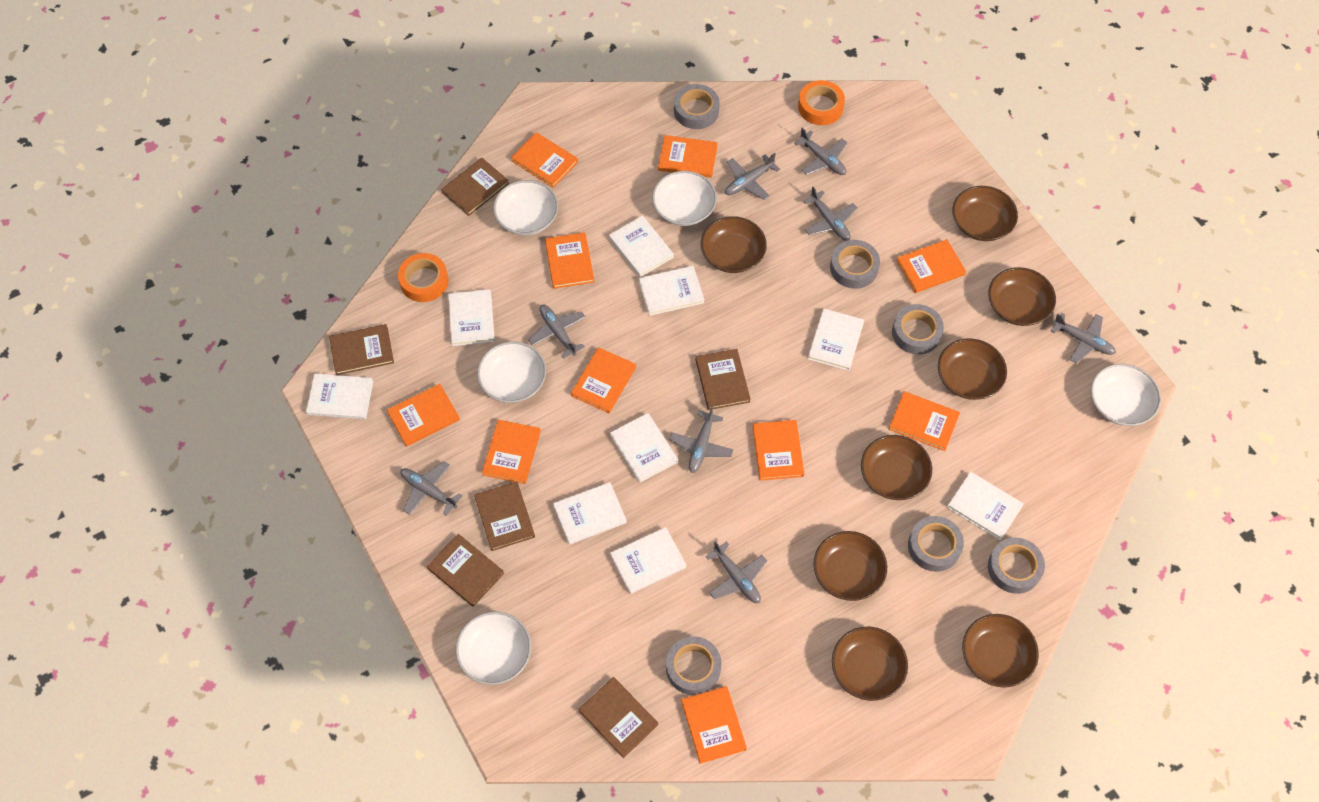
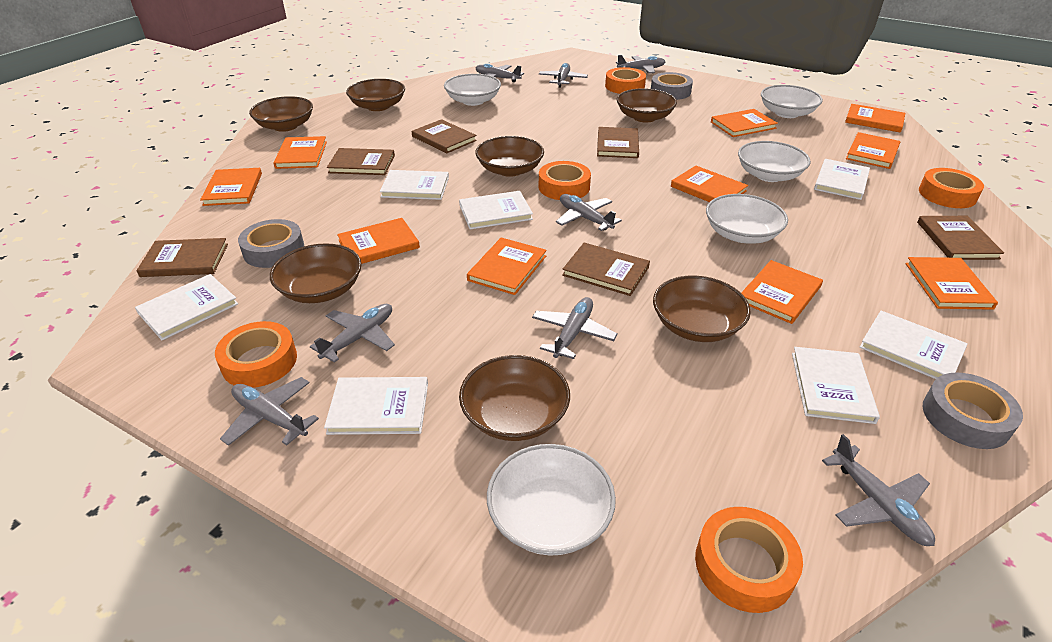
brown bowl: 8 -> 7
grey tape: 6 -> 3
orange tape: 2 -> 5
white book: 9 -> 7

